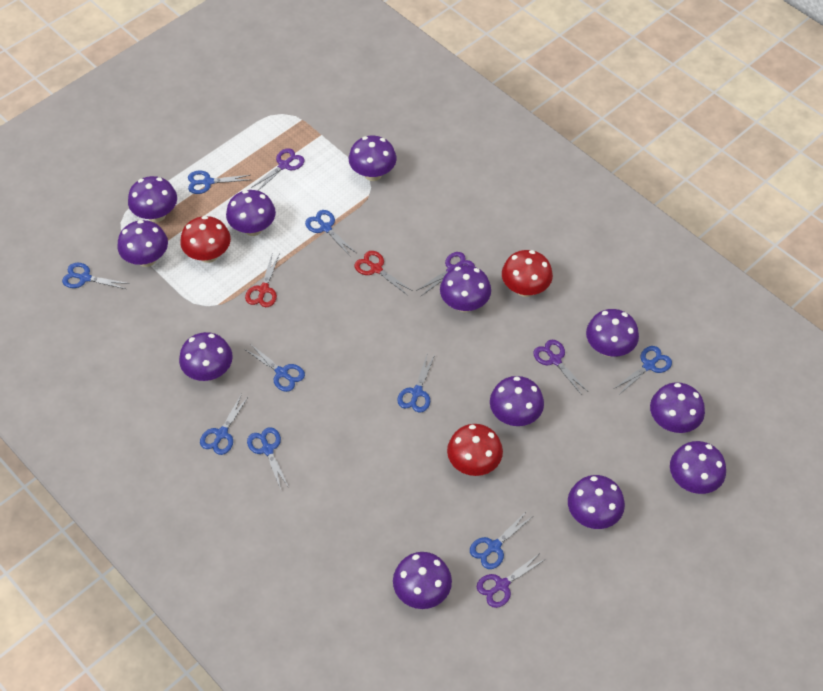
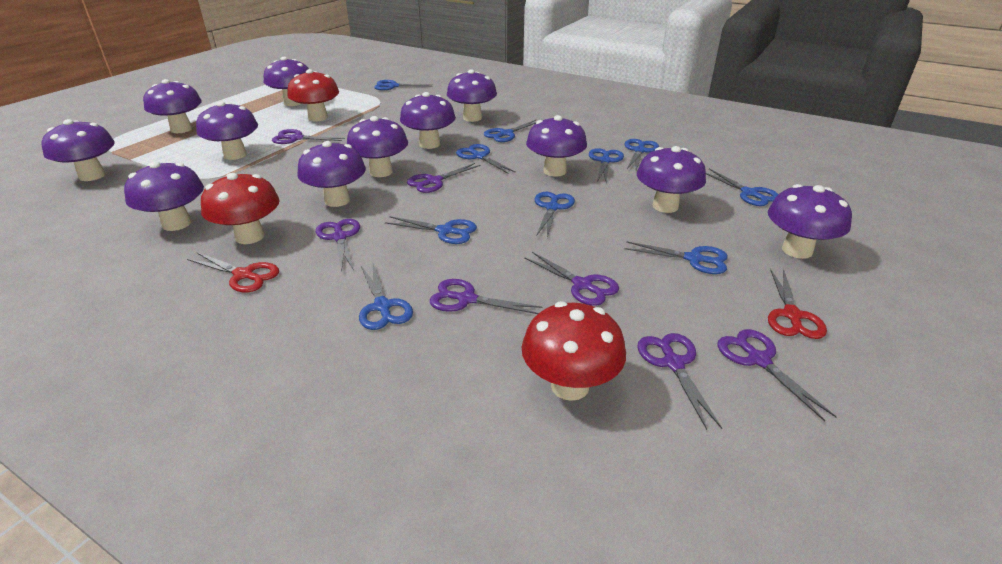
blue scissors: 9 -> 10
purple scissors: 4 -> 7

